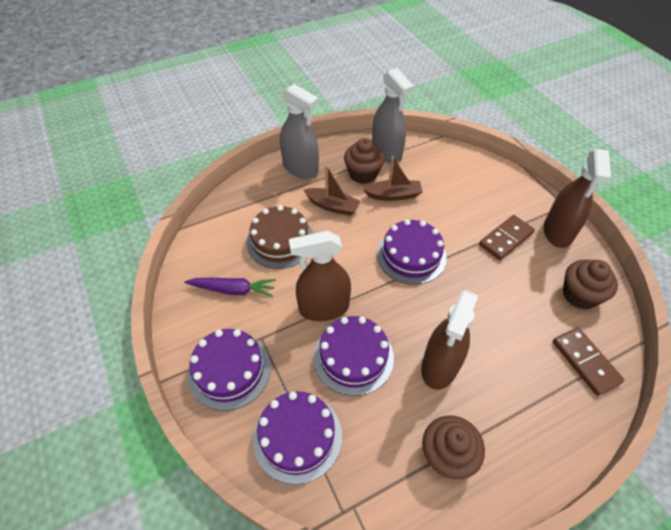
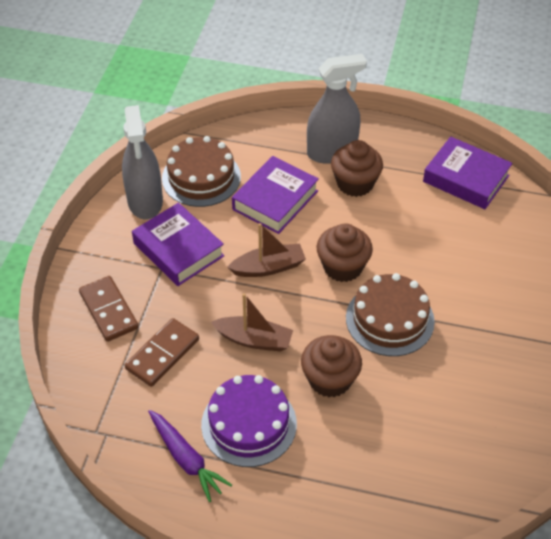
brown cake: 1 -> 2
brown spray bottle: 3 -> 0
purple book: 0 -> 3
purple cake: 4 -> 1

